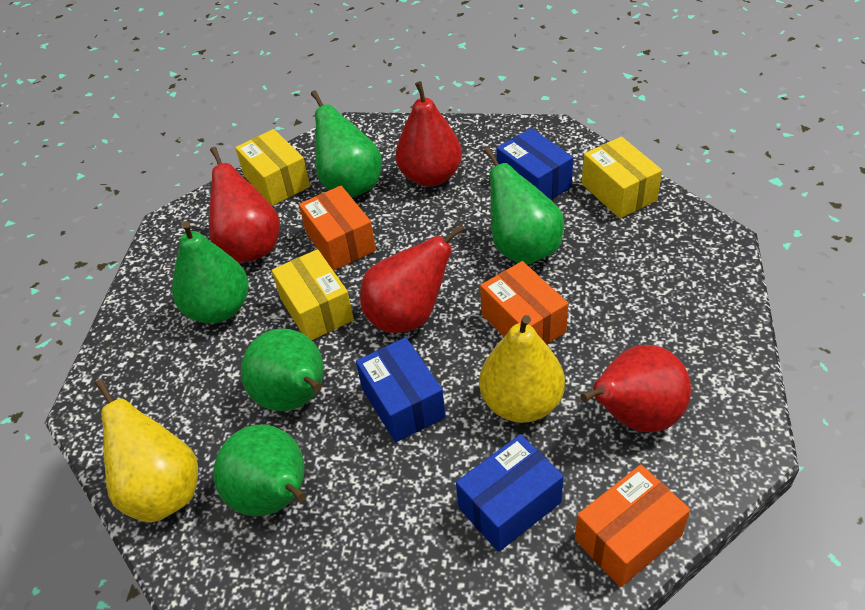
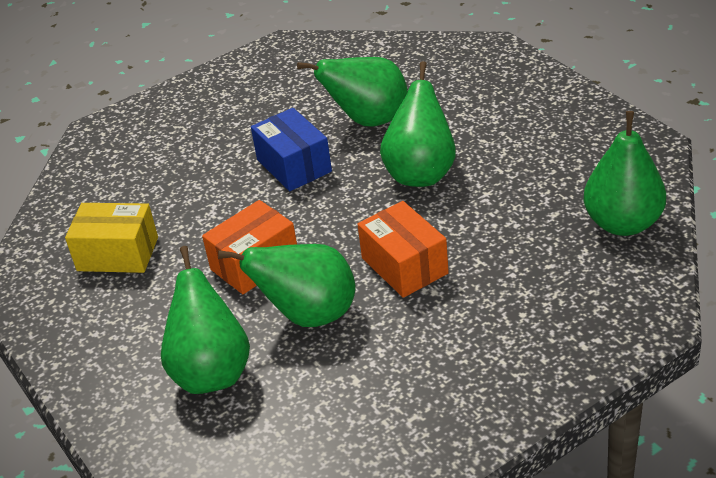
blue box: 3 -> 1
orange box: 3 -> 2
red pear: 4 -> 0
yellow box: 3 -> 1
yellow pear: 2 -> 0

